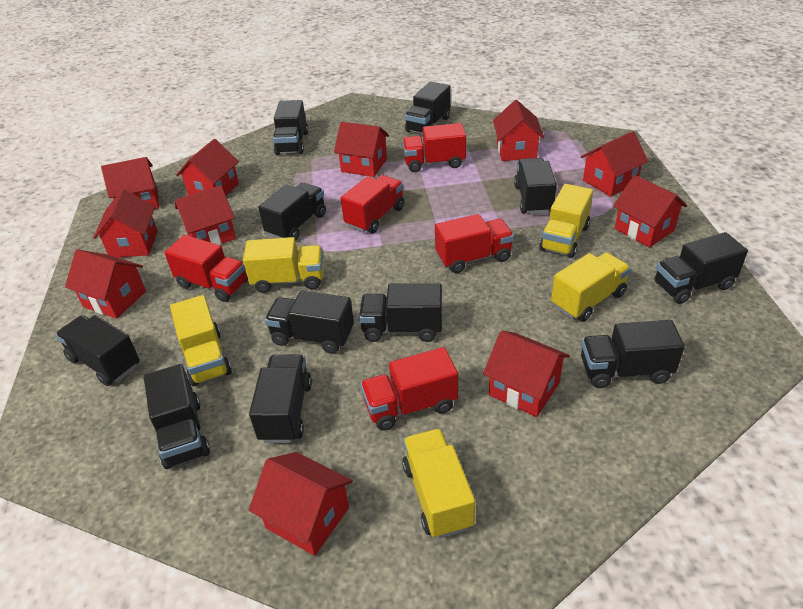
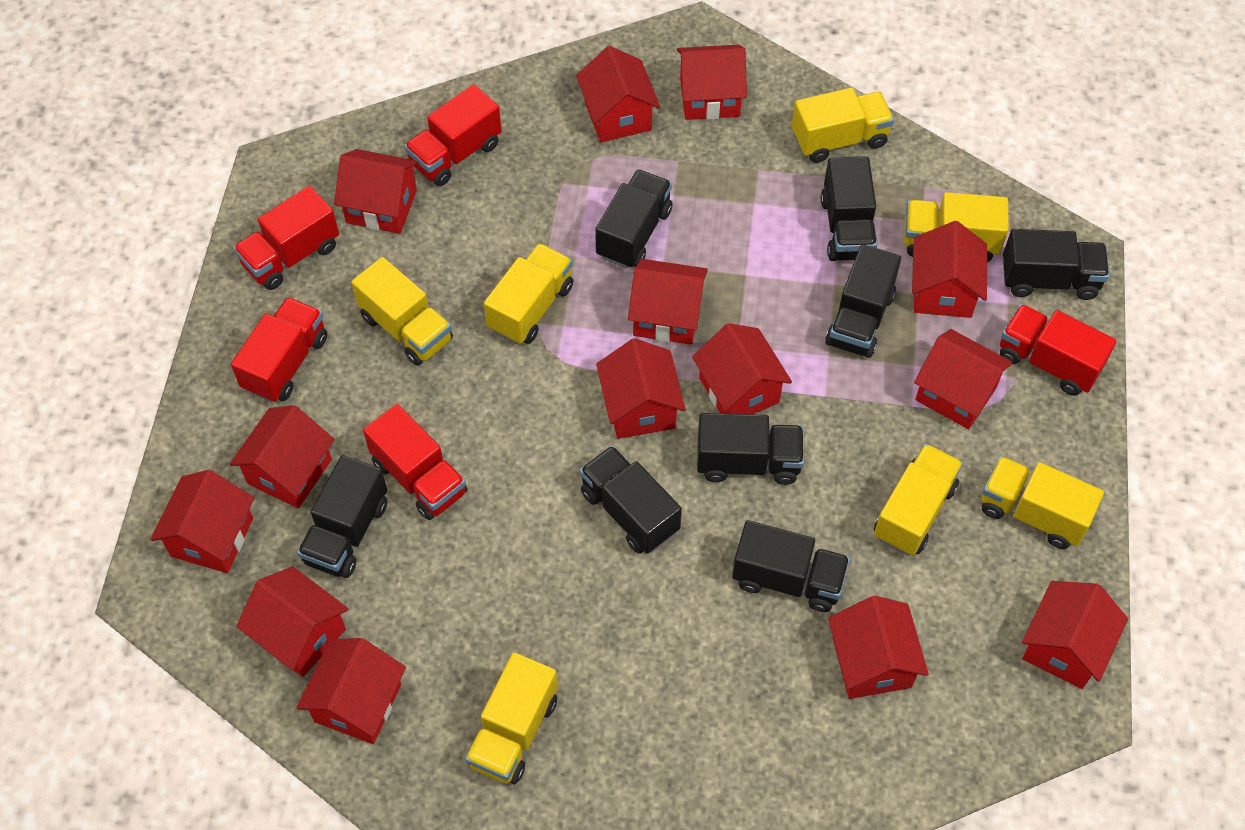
black truck: 11 -> 8
red house: 11 -> 14
yellow truck: 5 -> 7

